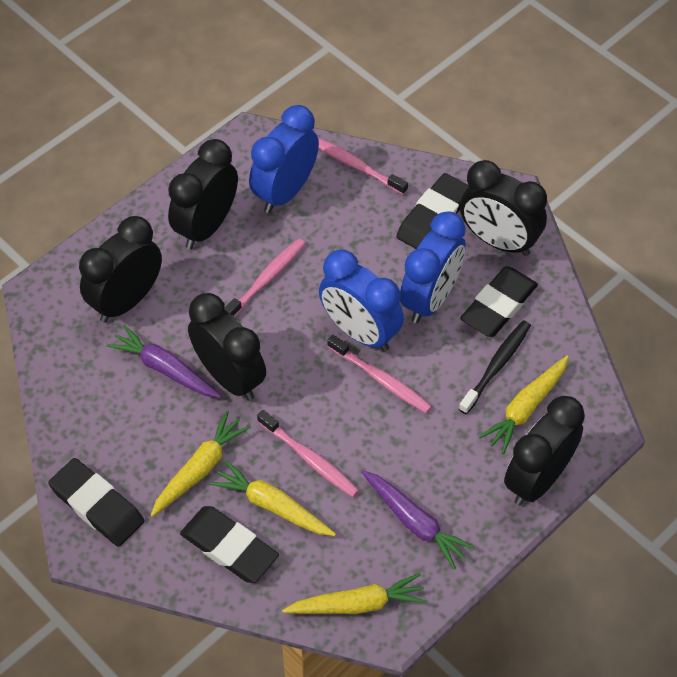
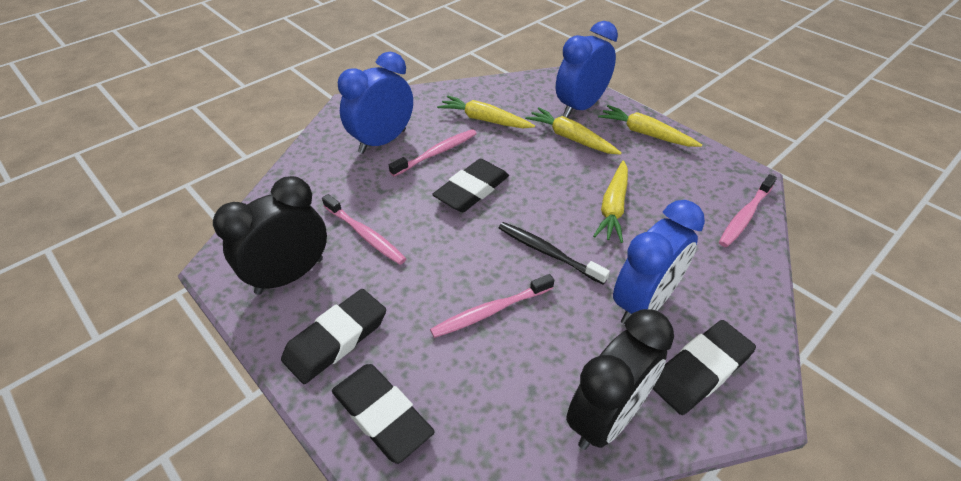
black clock: 5 -> 2
purple carrot: 2 -> 0

